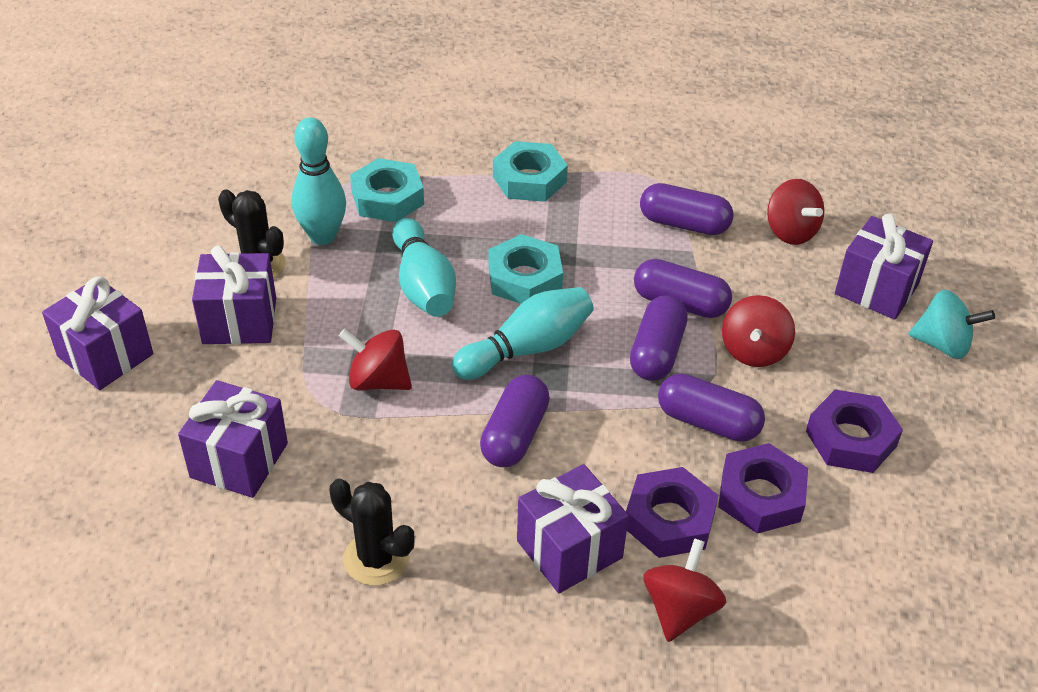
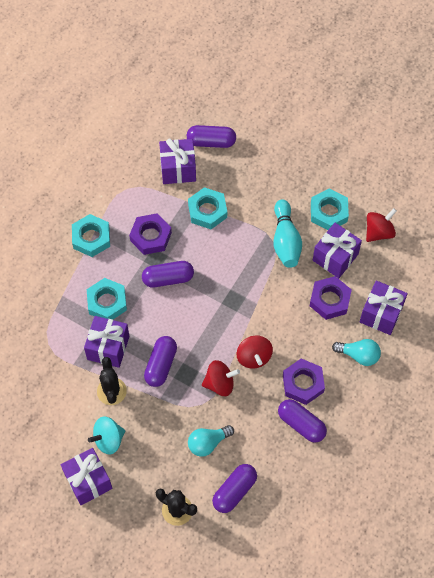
red spinning top: 4 -> 3
turquoise bowling pin: 3 -> 1
turquoise light bulb: 0 -> 2
turquoise nut: 3 -> 4

